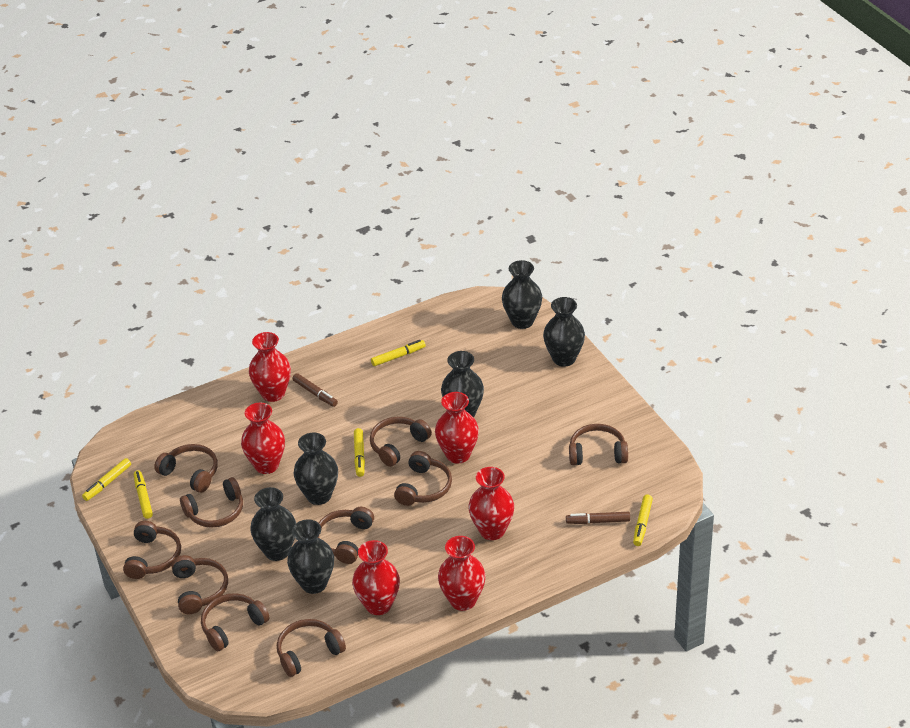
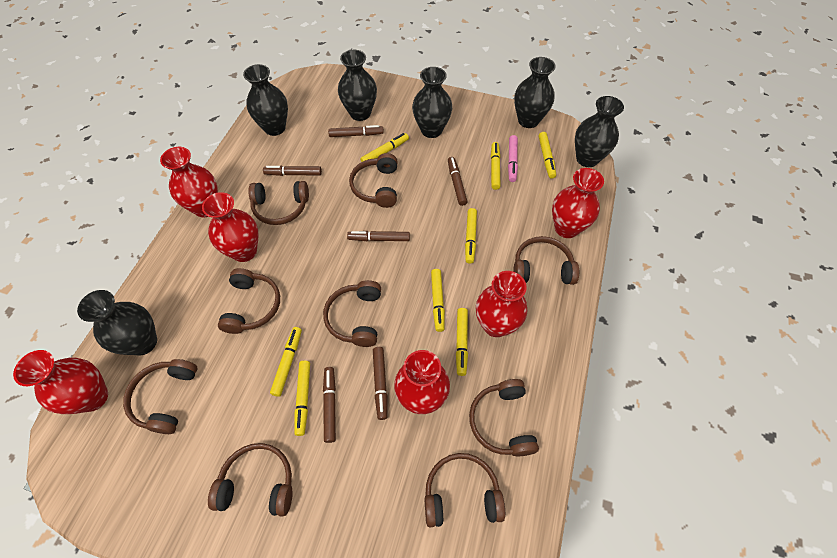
brown headphones: 10 -> 9
brown marker: 2 -> 6
pink marker: 0 -> 1
yellow marker: 5 -> 8

